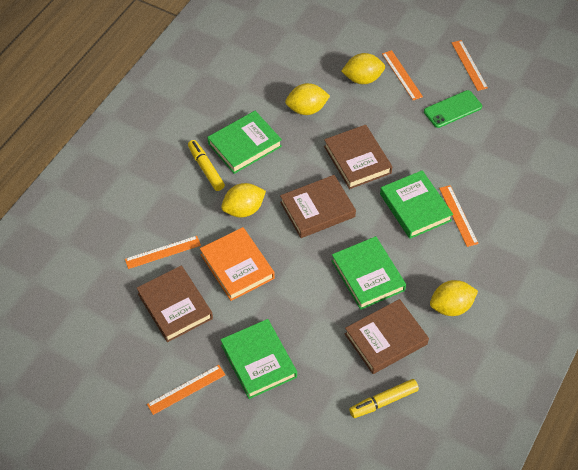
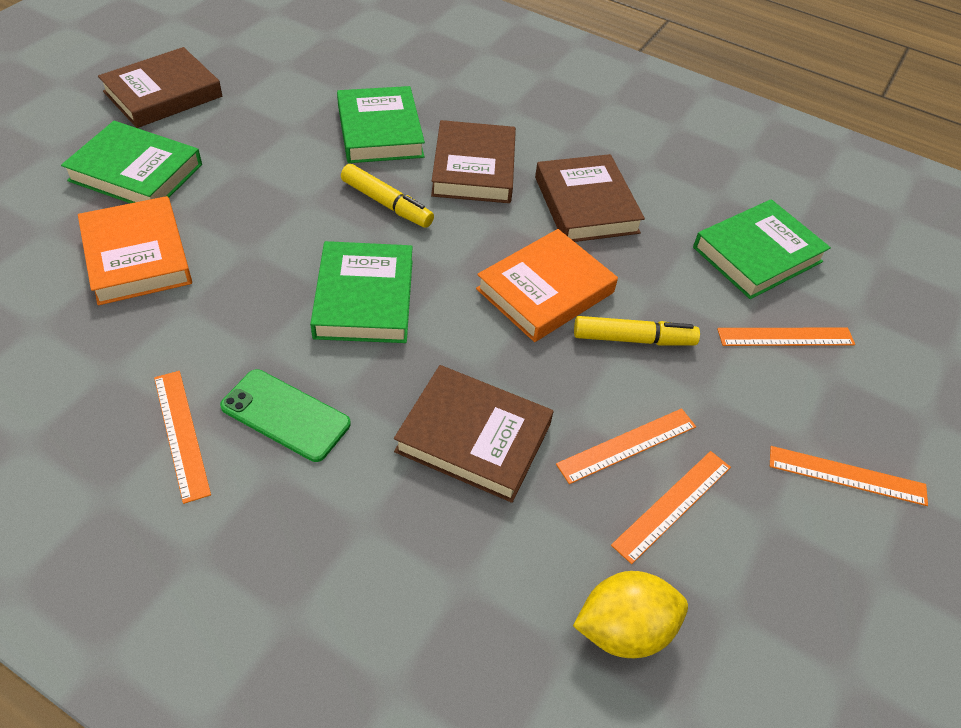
orange book: 1 -> 2
yellow lemon: 4 -> 1

